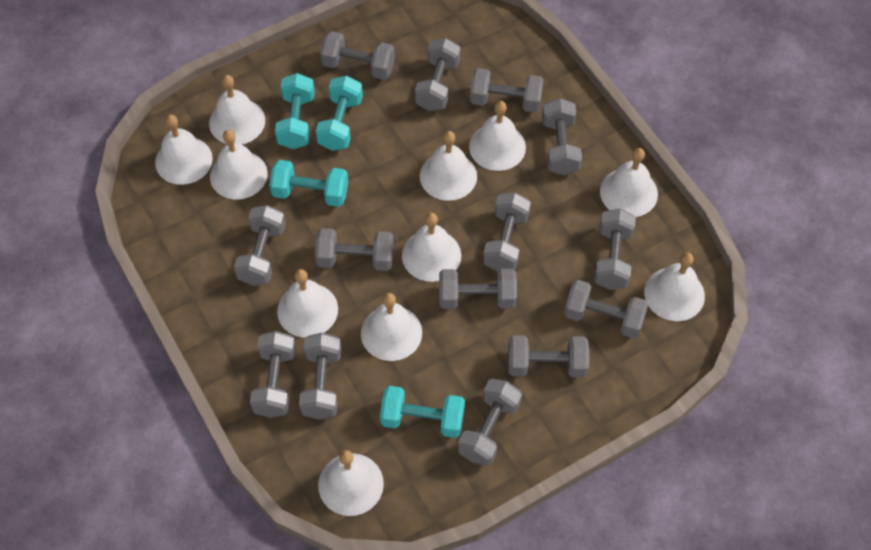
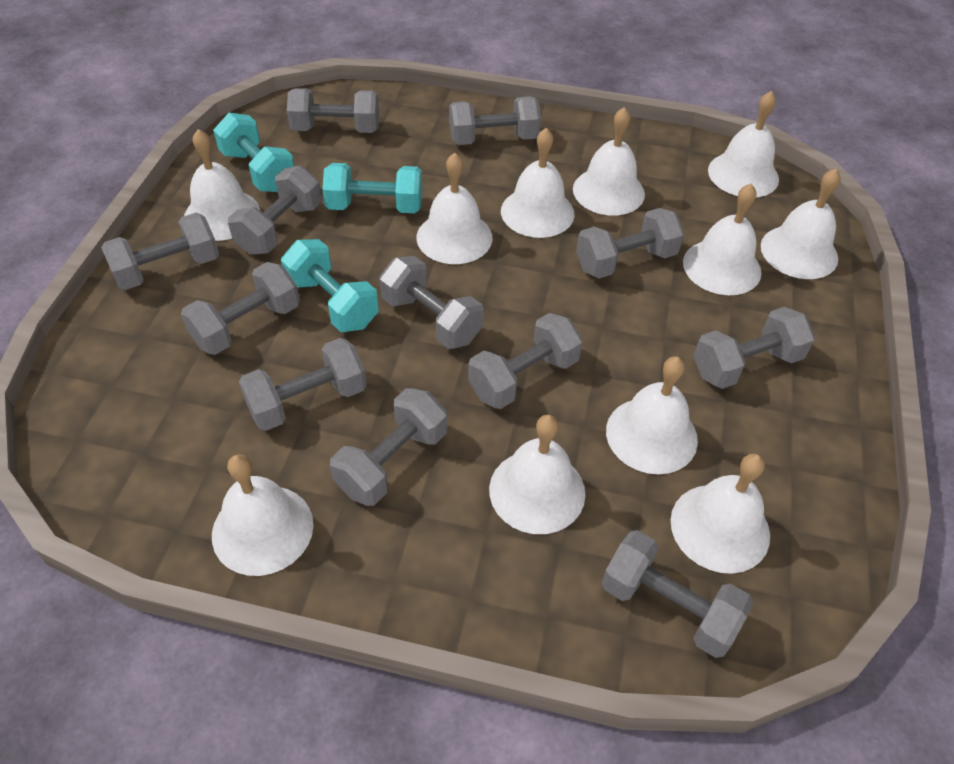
grey dumbbell: 14 -> 12
turquoise dumbbell: 4 -> 3

